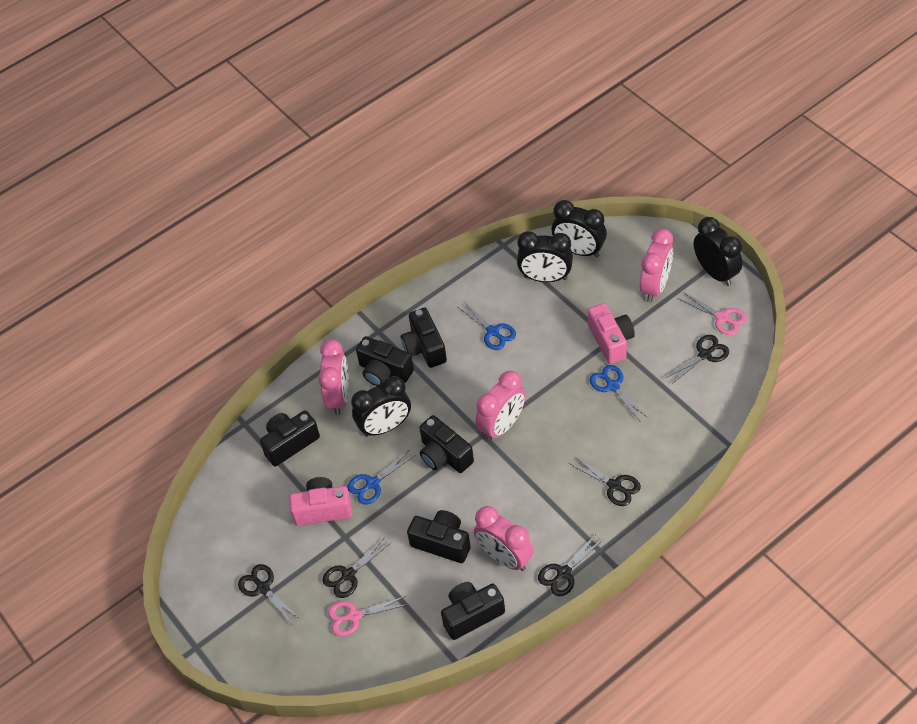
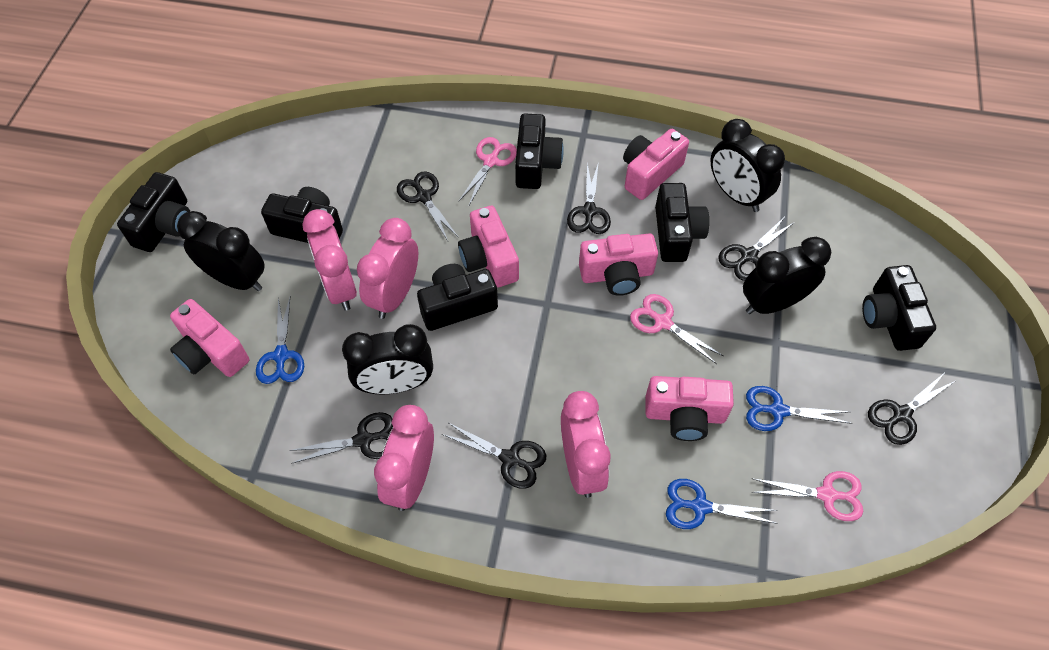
black scissors: 5 -> 6
pink camera: 2 -> 5
pink scissors: 2 -> 3

